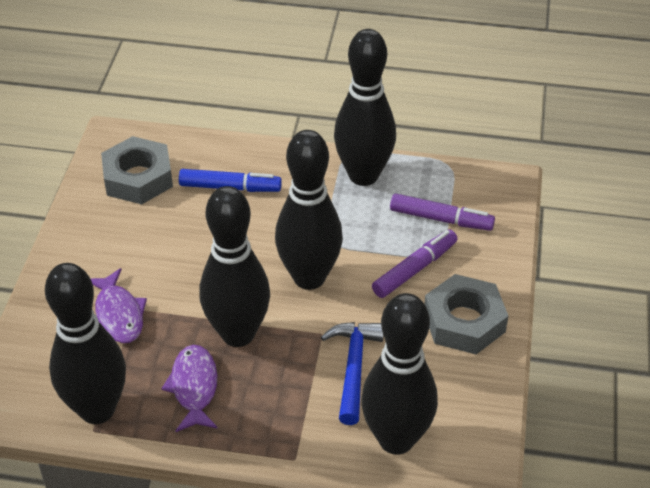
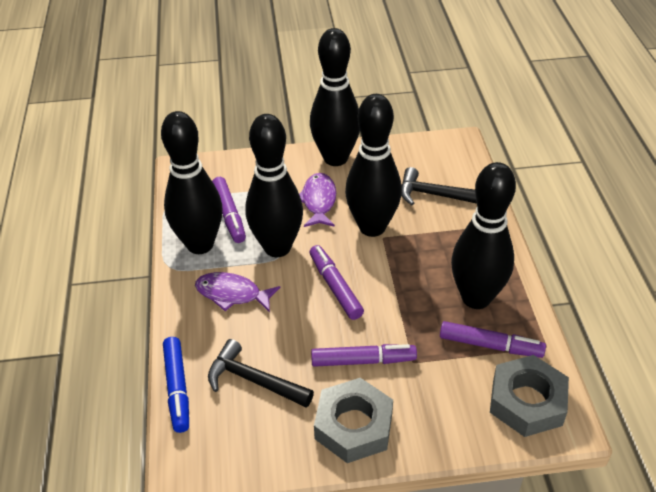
black hammer: 0 -> 2
blue hammer: 1 -> 0
purple marker: 2 -> 4

